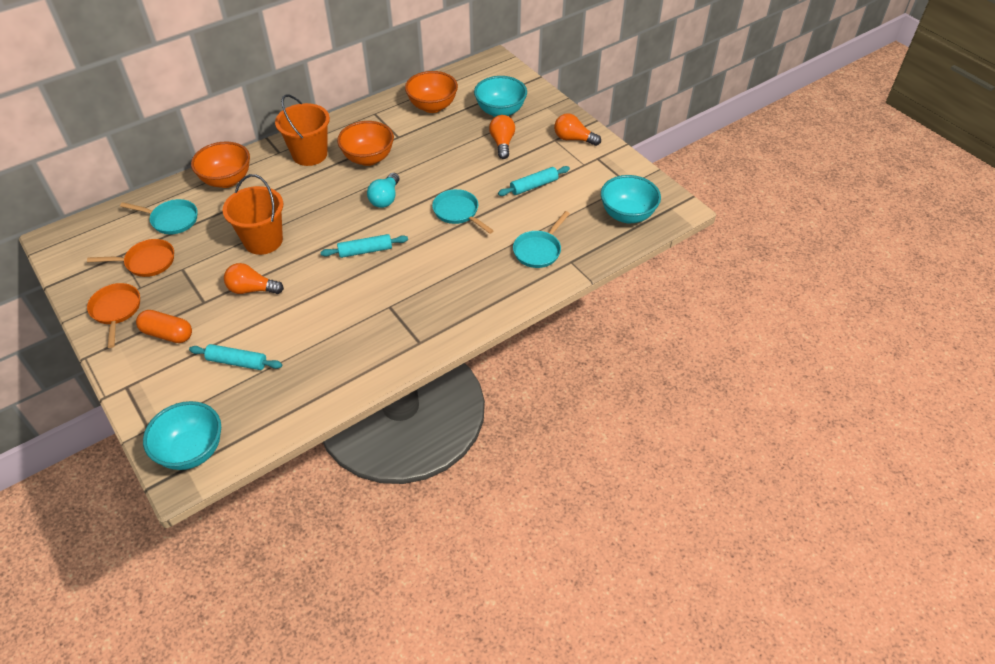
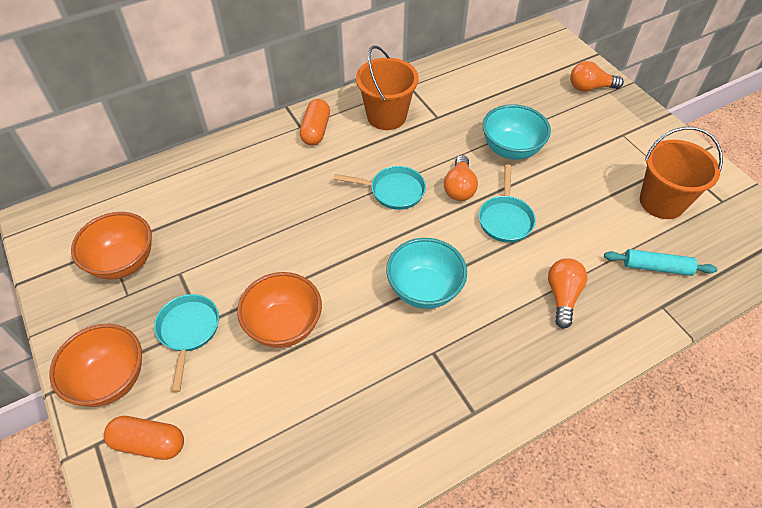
orange capsule: 1 -> 2
orange pan: 2 -> 0
turquoise bowl: 3 -> 2
turquoise light bulb: 1 -> 0
turquoise rolling pin: 3 -> 1

